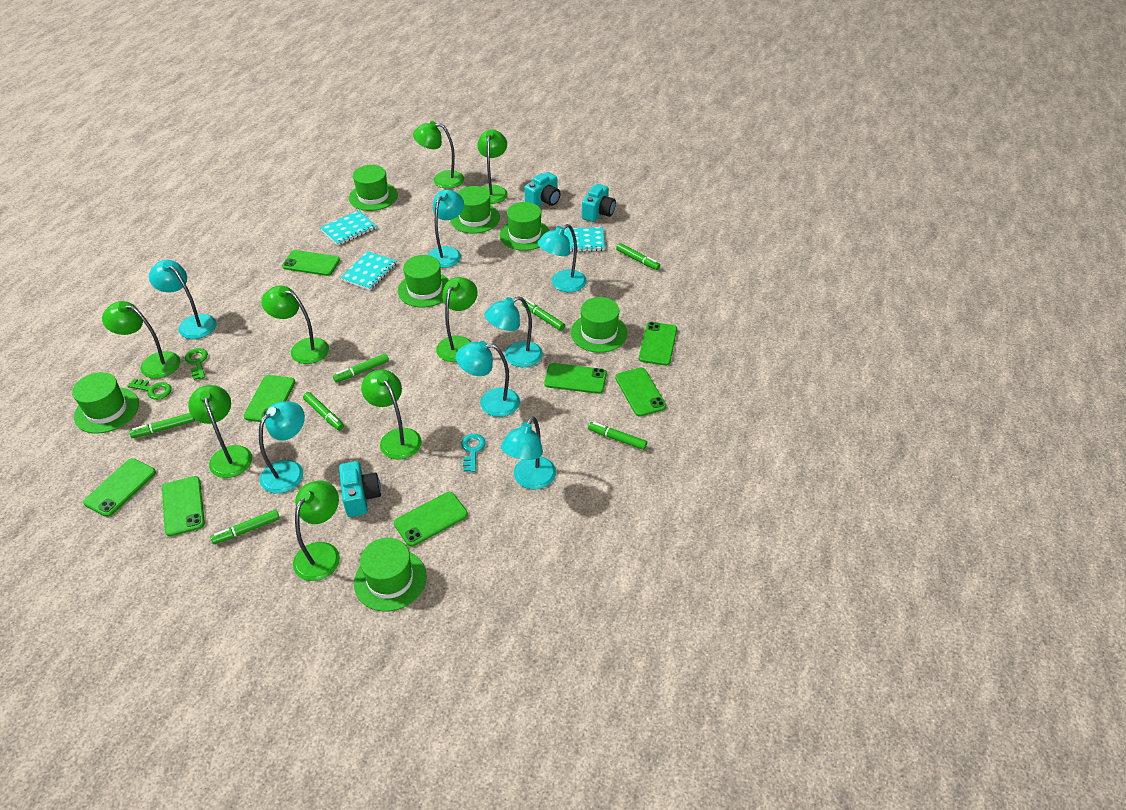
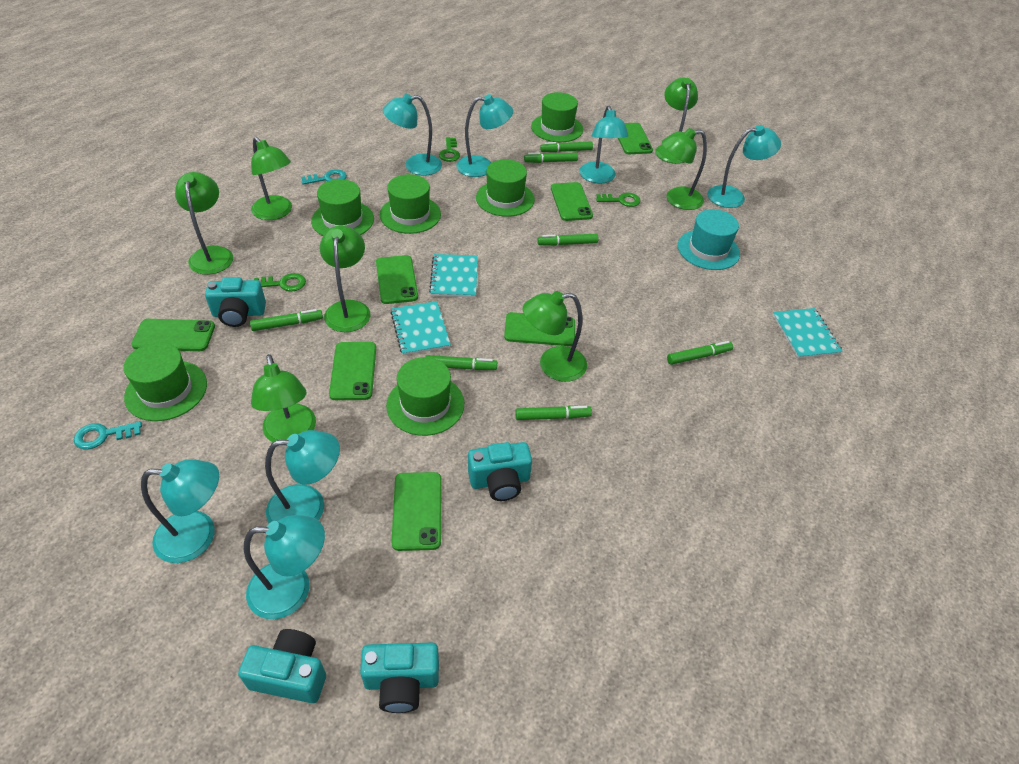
green hat: 7 -> 6
green key: 2 -> 3
green lamp: 8 -> 7
green phone: 8 -> 7
turquoise camera: 3 -> 4
turquoise hat: 0 -> 1
turquoise key: 1 -> 2

